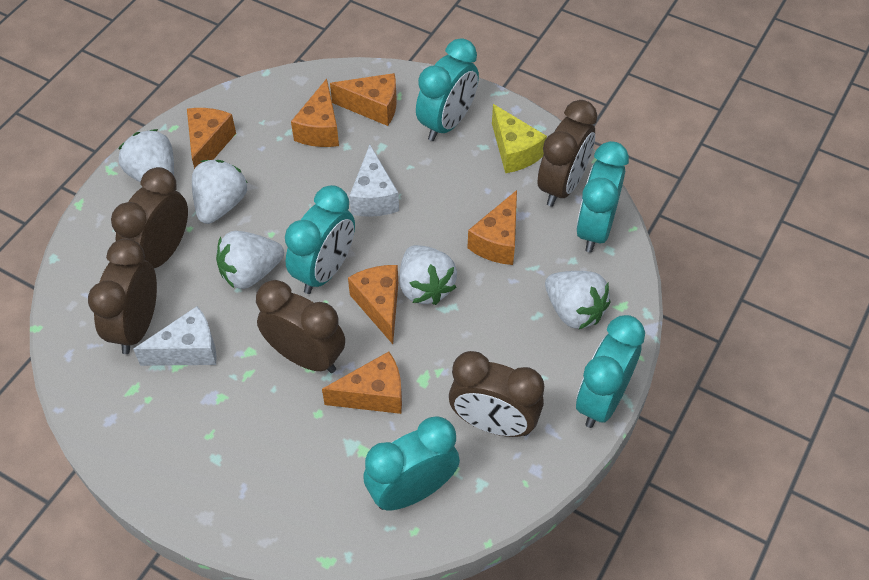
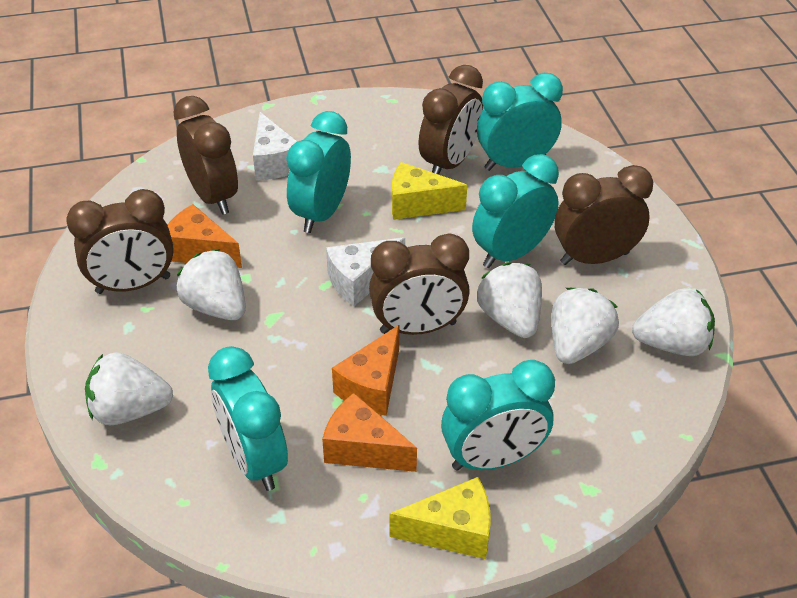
orange cheese: 6 -> 3
yellow cheese: 1 -> 2

